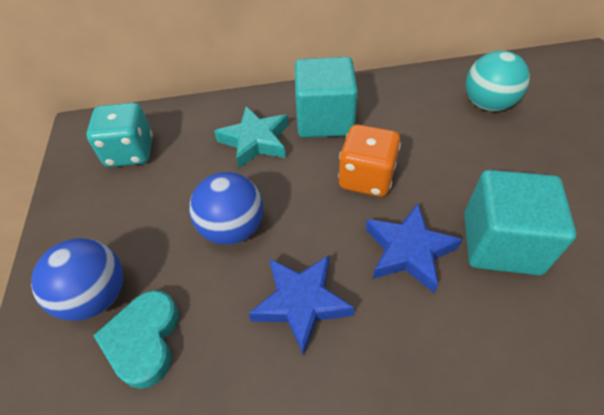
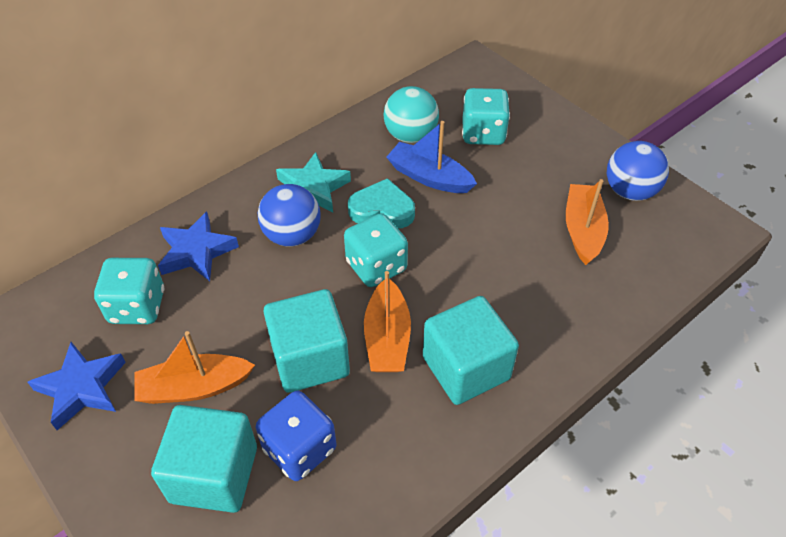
blue boat: 0 -> 1
blue dice: 0 -> 1
orange boat: 0 -> 3
orange dice: 1 -> 0
turquoise cube: 2 -> 3
turquoise dice: 1 -> 3

